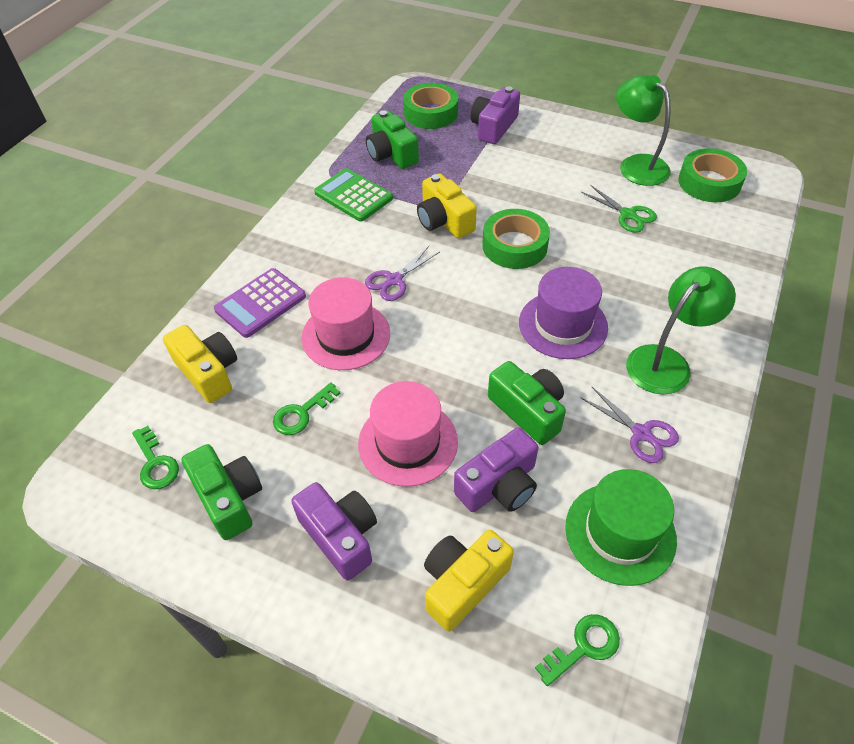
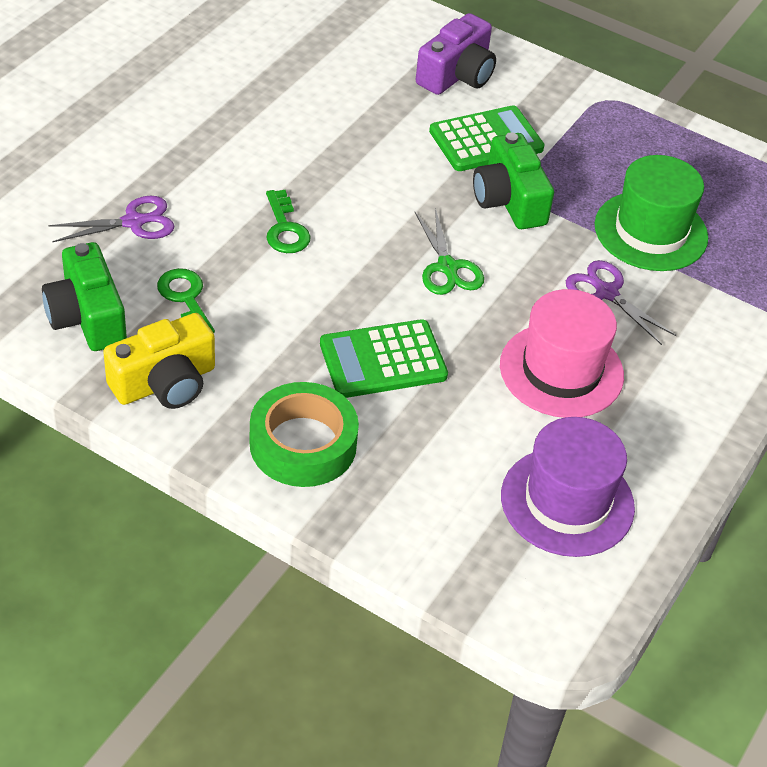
green calculator: 1 -> 2
green camera: 3 -> 2
green key: 3 -> 2
green lamp: 2 -> 0
green tape: 3 -> 1
pink hat: 2 -> 1
purple calculator: 1 -> 0
purple camera: 3 -> 1
yellow camera: 3 -> 1

